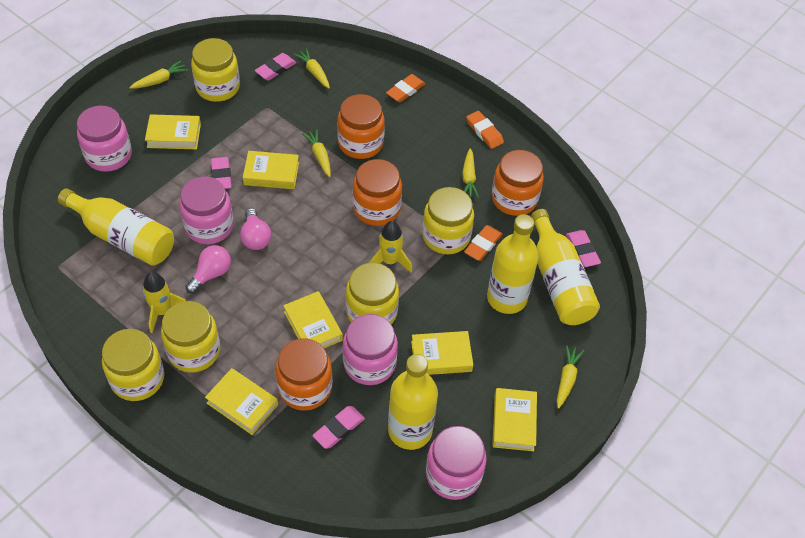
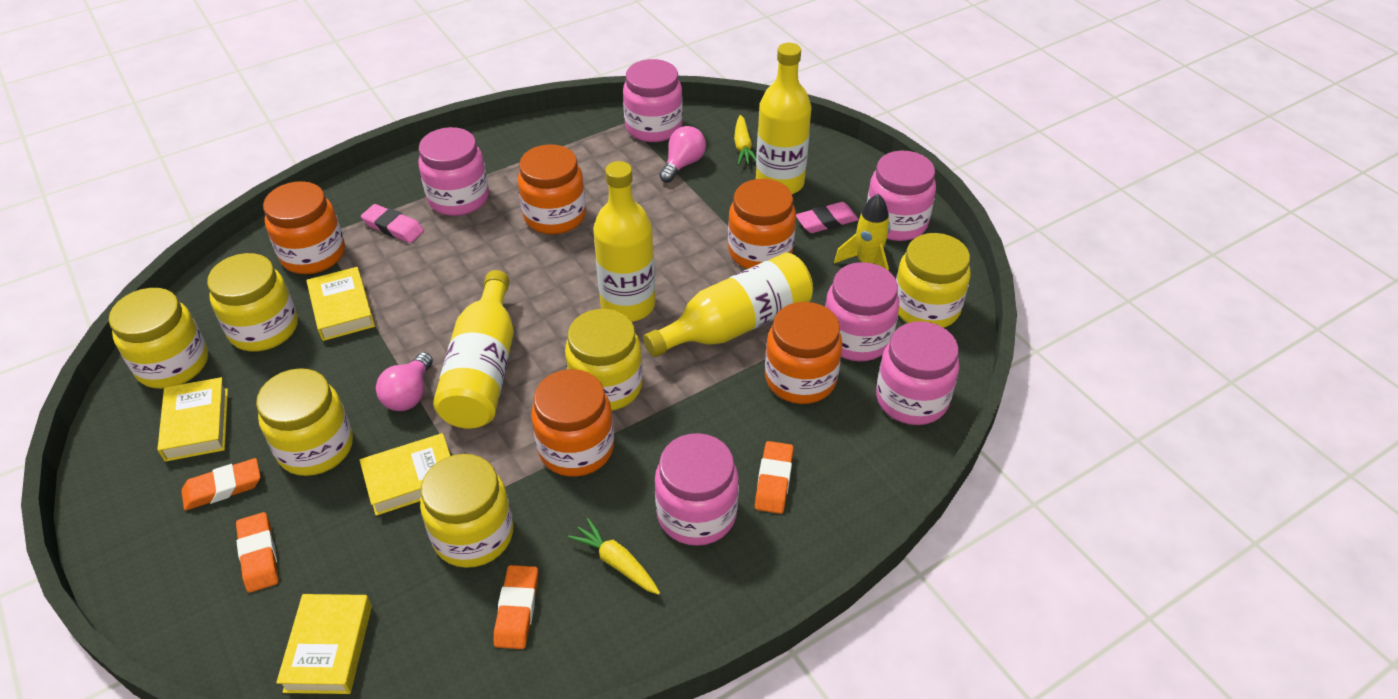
orange eraser: 3 -> 4
orange jar: 4 -> 5
pink eraser: 4 -> 2
pink jar: 4 -> 6
yellow book: 6 -> 4
yellow carrot: 5 -> 2
yellow jar: 5 -> 6
yellow rocket: 2 -> 1

